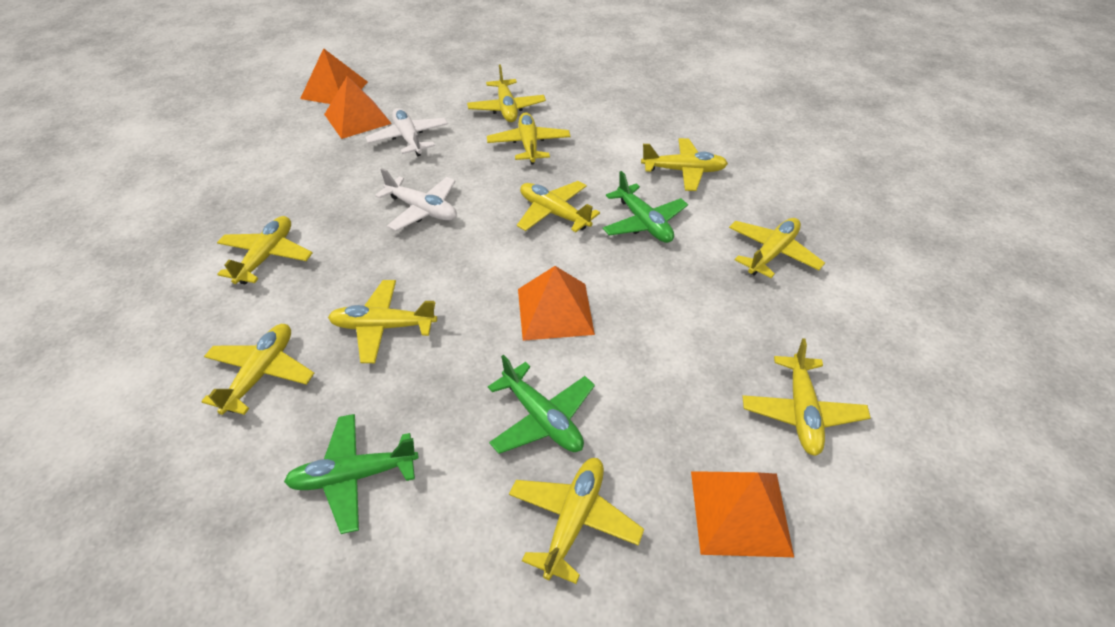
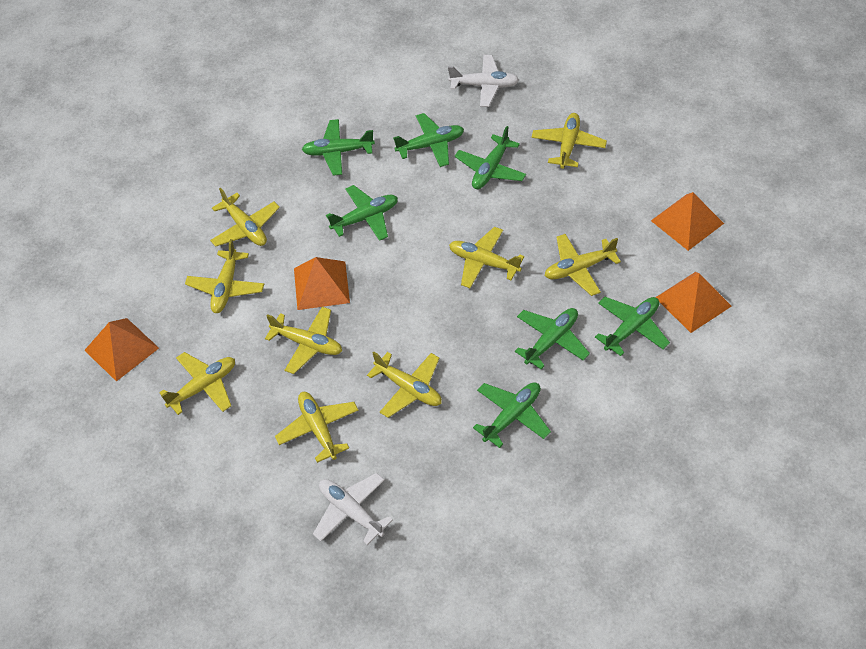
green plane: 3 -> 7
yellow plane: 10 -> 9

